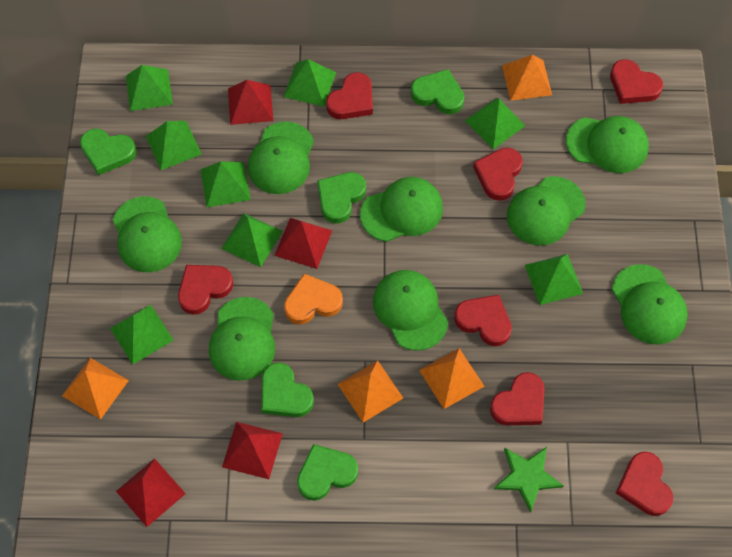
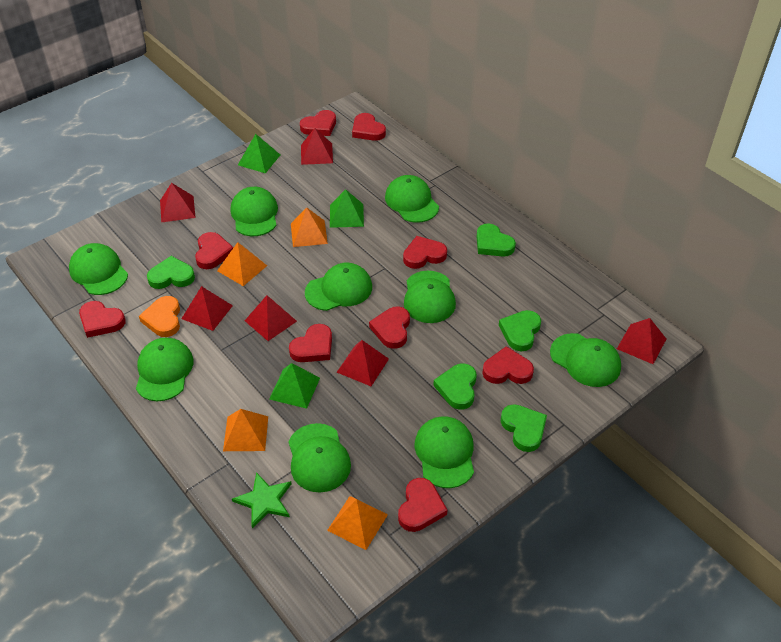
green cap: 8 -> 9
green pyramid: 8 -> 3
red heart: 7 -> 9
red pyramid: 4 -> 6

